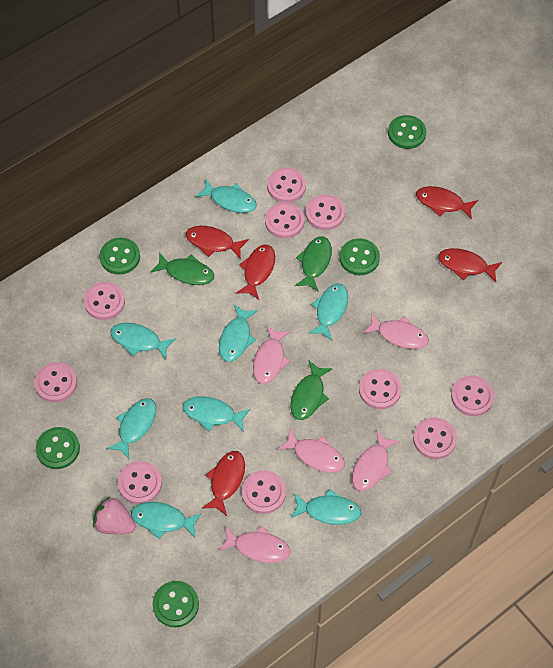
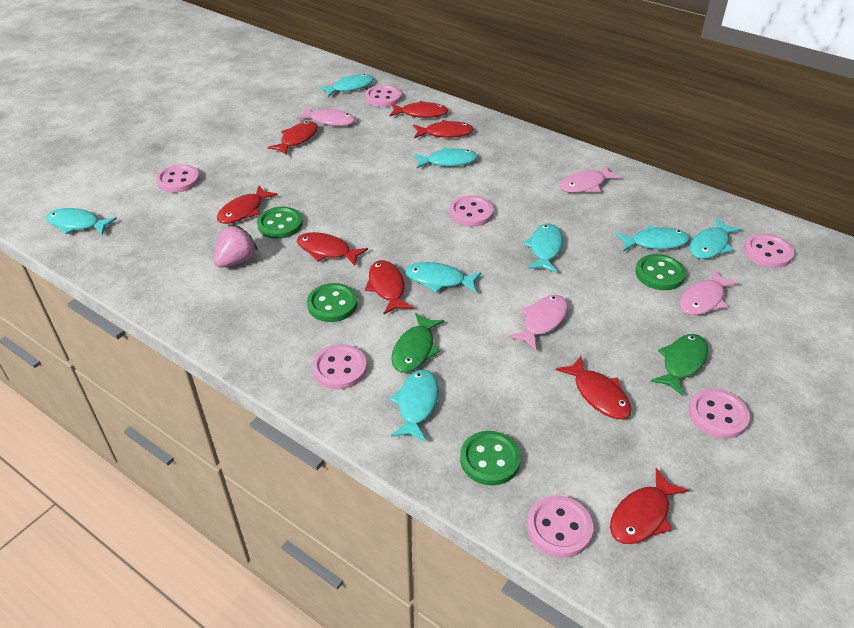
green button: 5 -> 4
green fish: 3 -> 2
pink button: 10 -> 7
pink fish: 5 -> 4
red fish: 5 -> 8

